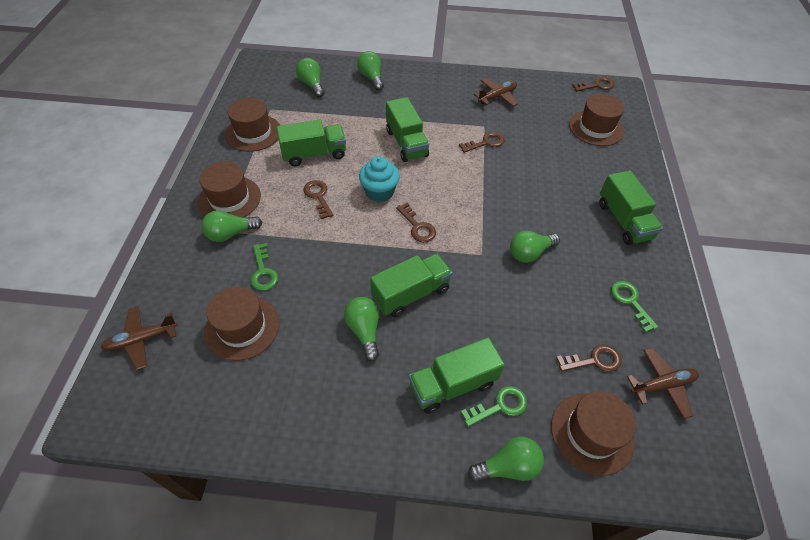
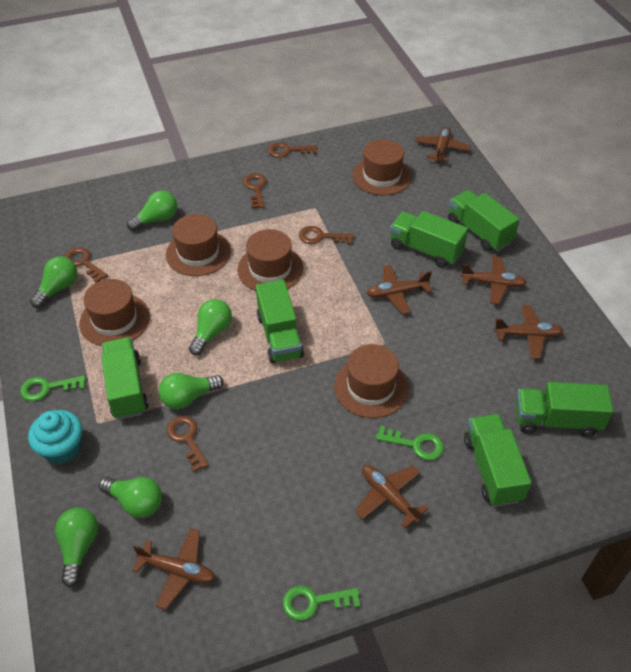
brown plane: 3 -> 6
green truck: 5 -> 6

